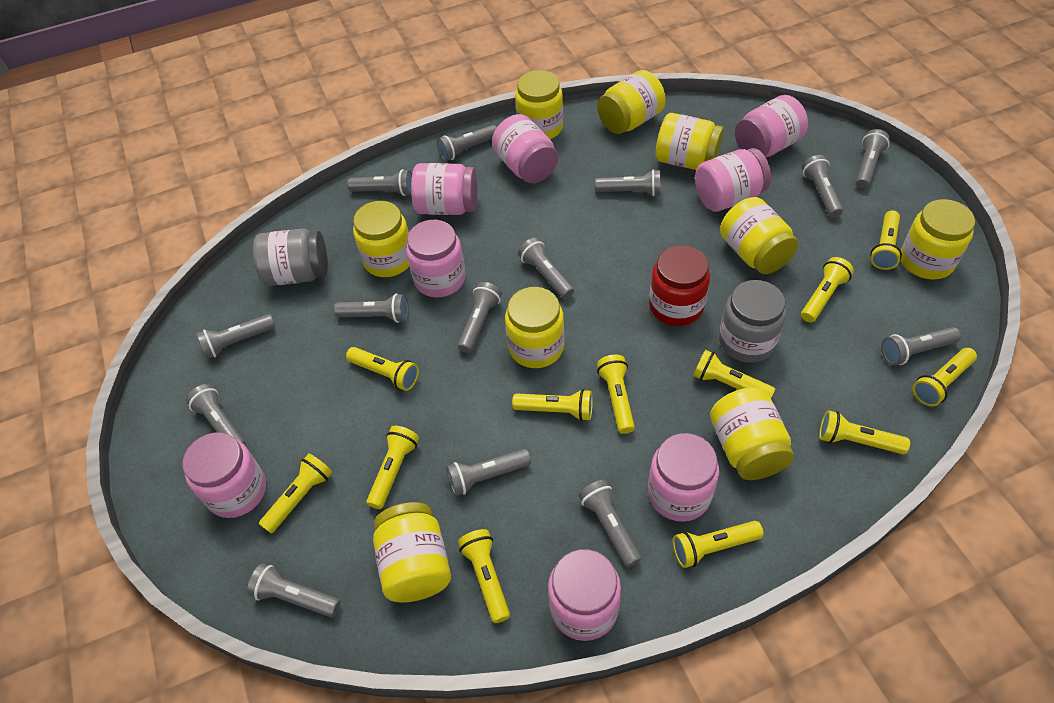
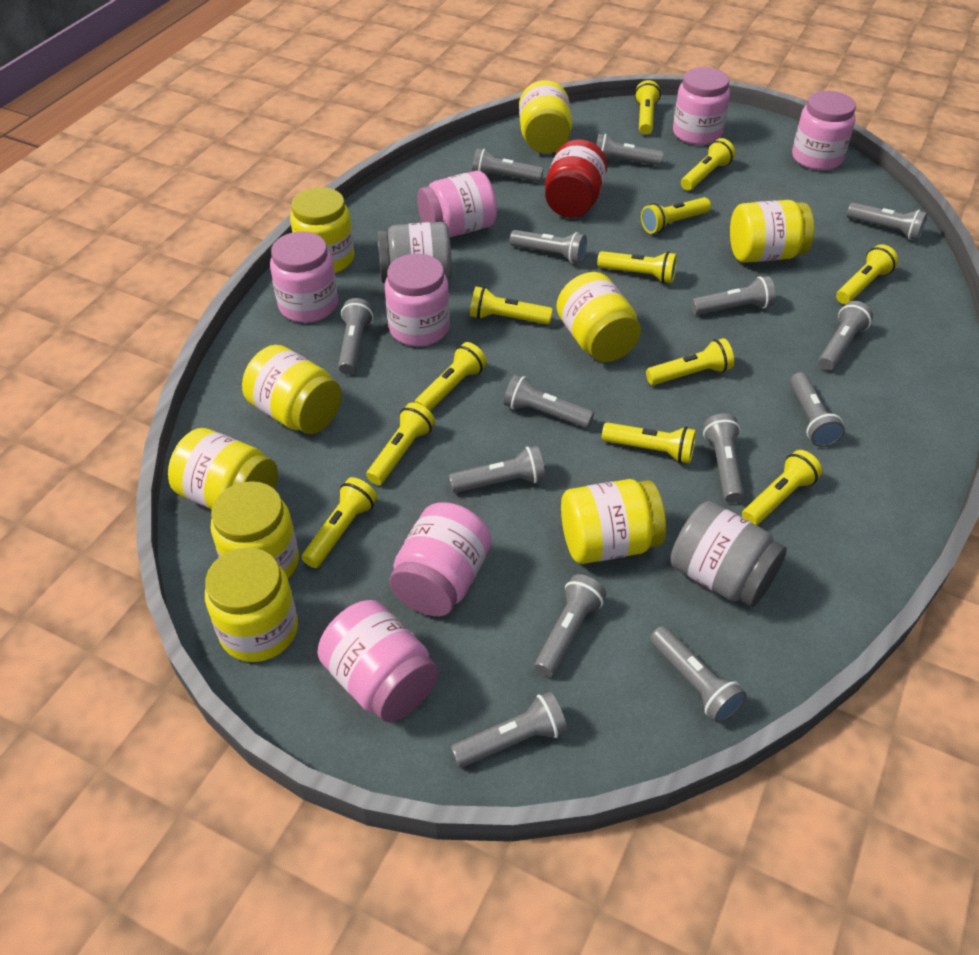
pink jar: 8 -> 7

